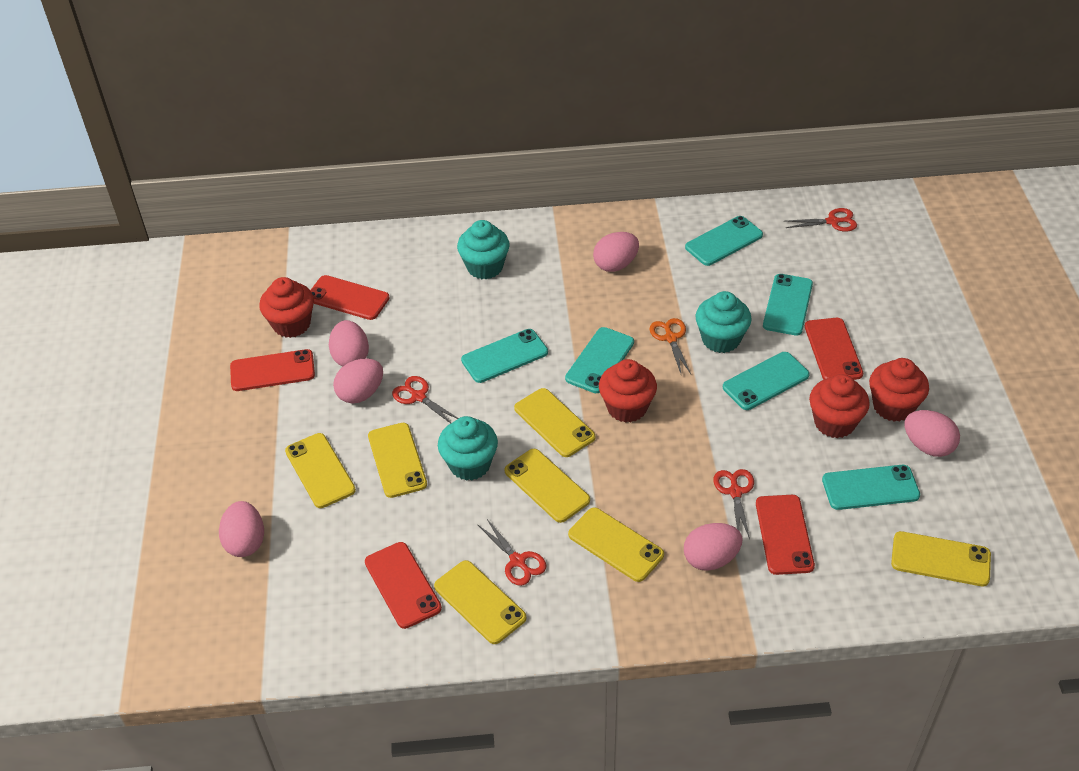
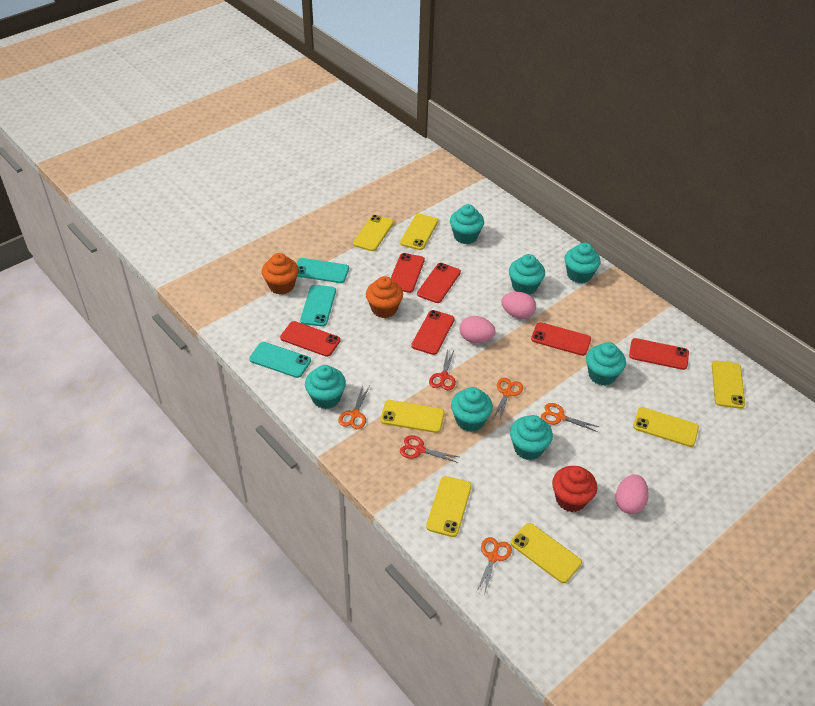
orange cupcake: 0 -> 2
orange scissors: 1 -> 4
pink egg: 6 -> 3
red cupcake: 4 -> 1
red phone: 5 -> 6
red scissors: 4 -> 2
turquoise cupcake: 3 -> 7
turquoise phone: 6 -> 3

